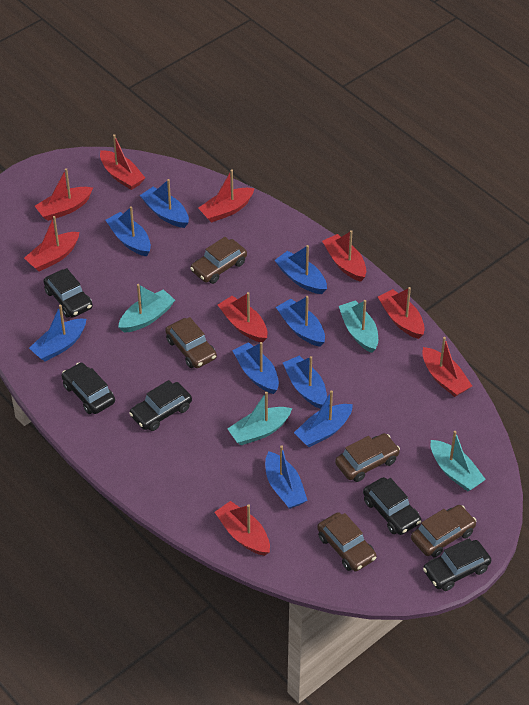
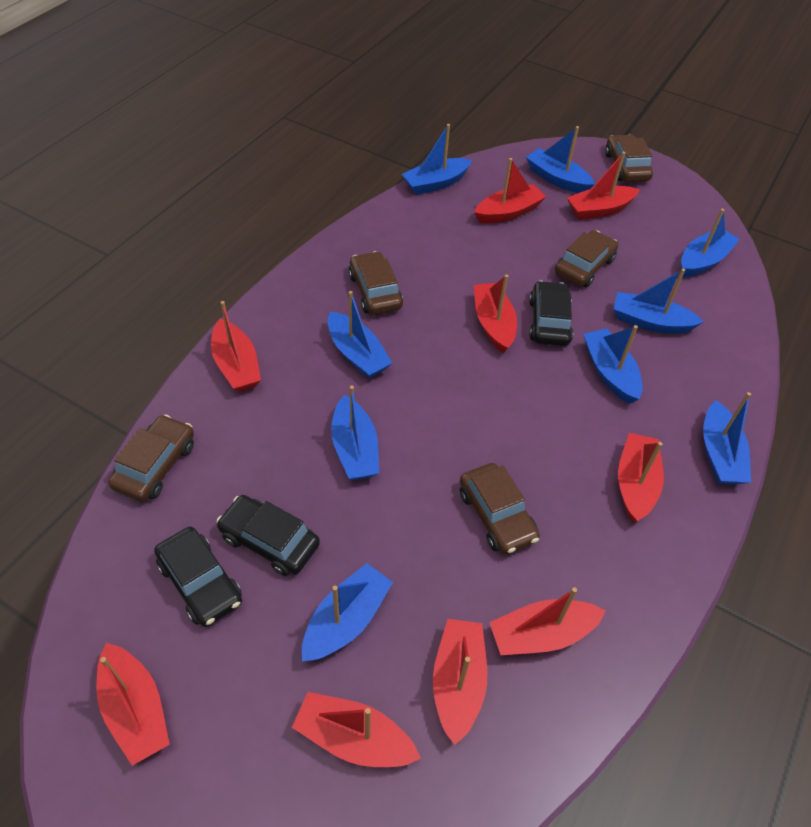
black car: 5 -> 3
turquoise boat: 4 -> 0

